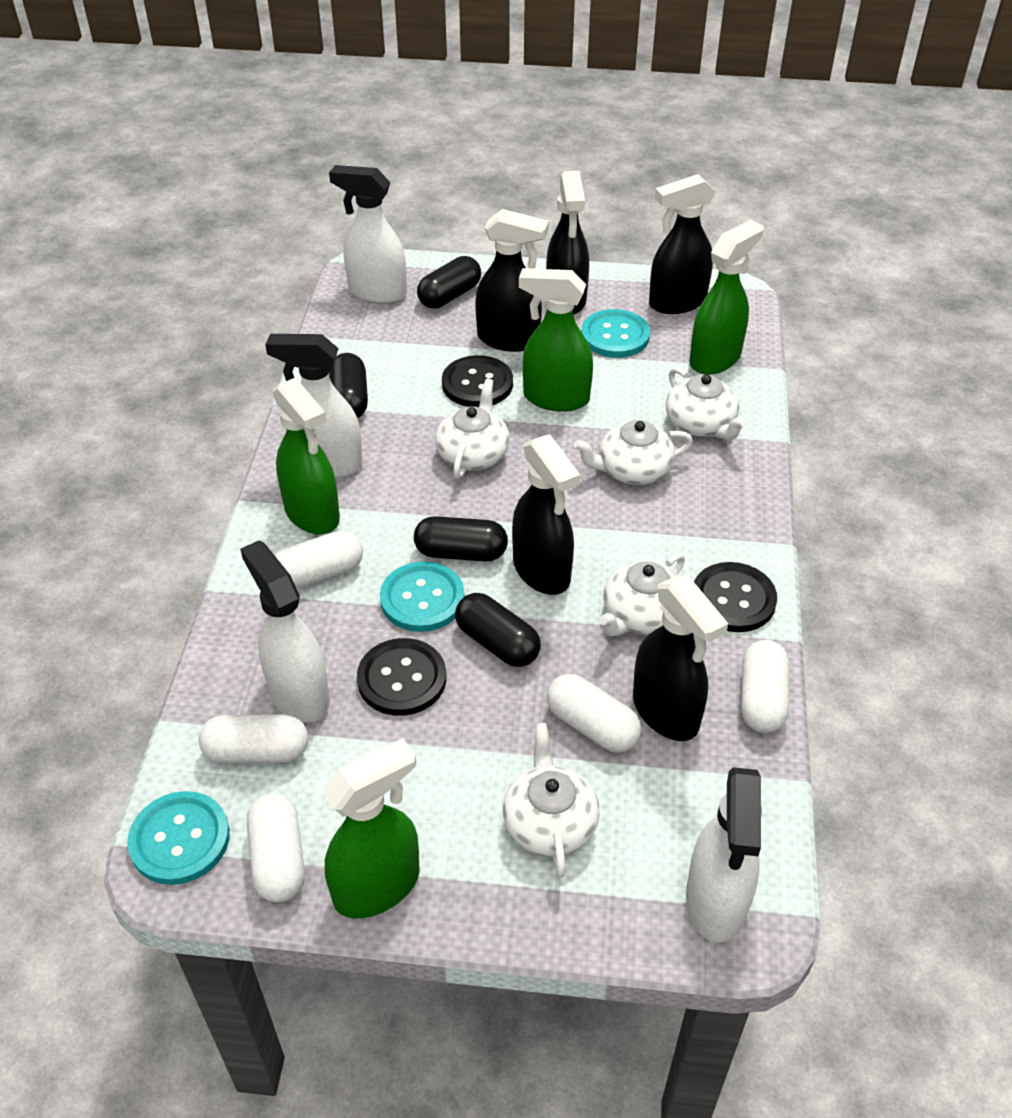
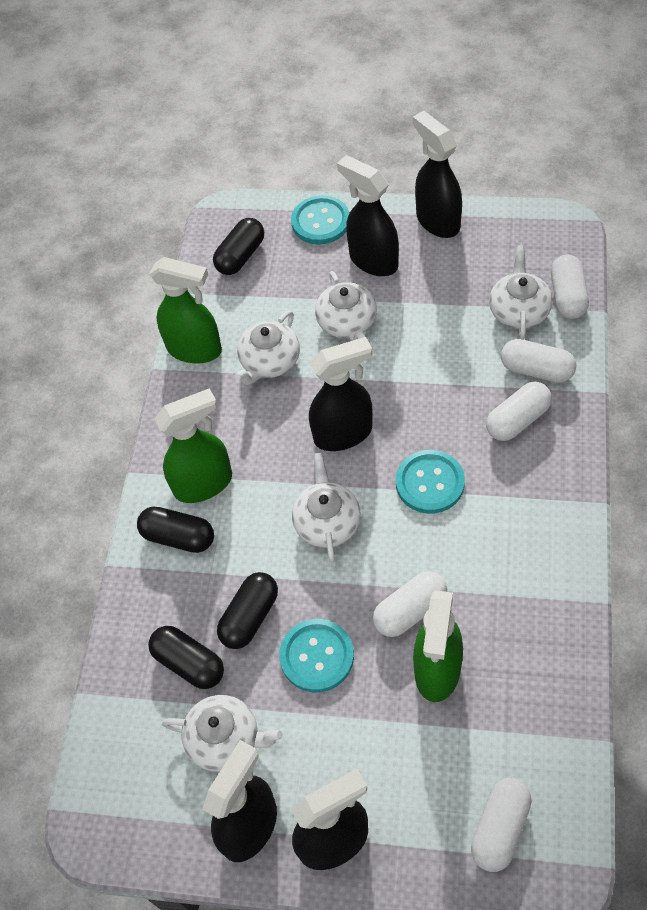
black button: 3 -> 0
green spray bottle: 4 -> 3
white spray bottle: 4 -> 0

